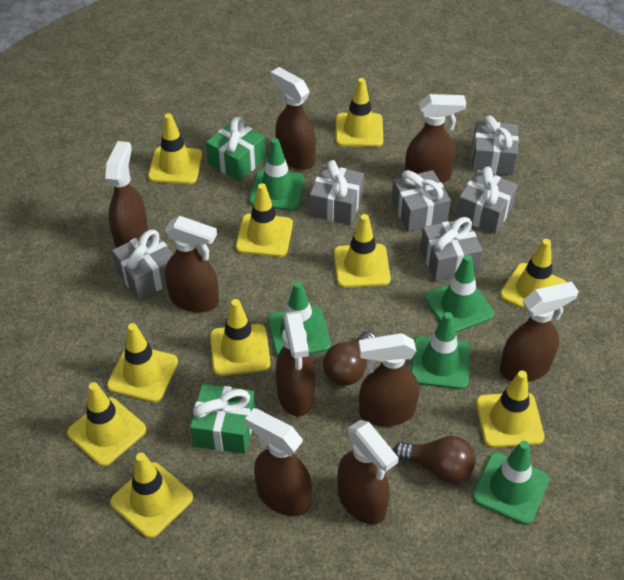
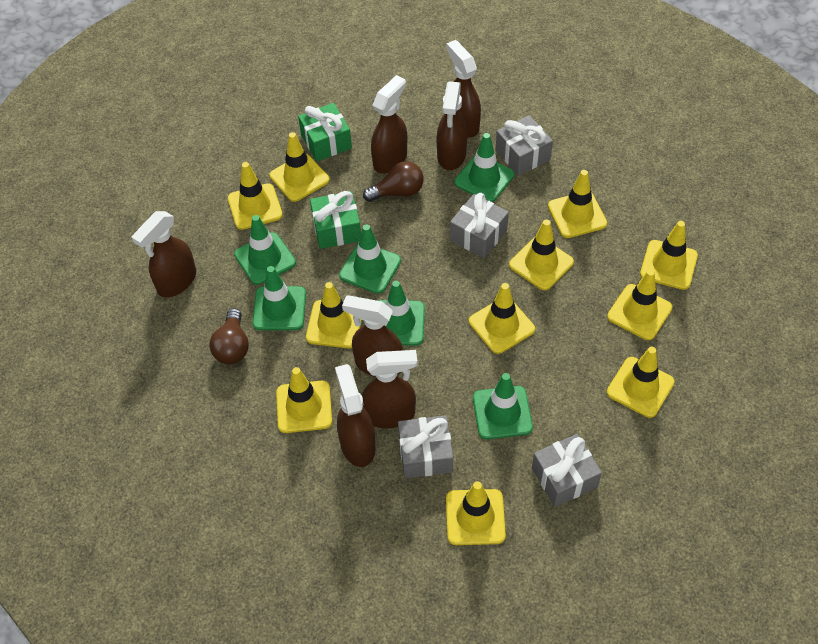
brown spray bottle: 9 -> 7
green traffic cone: 5 -> 6
grey gift: 6 -> 4
yellow traffic cone: 10 -> 11

